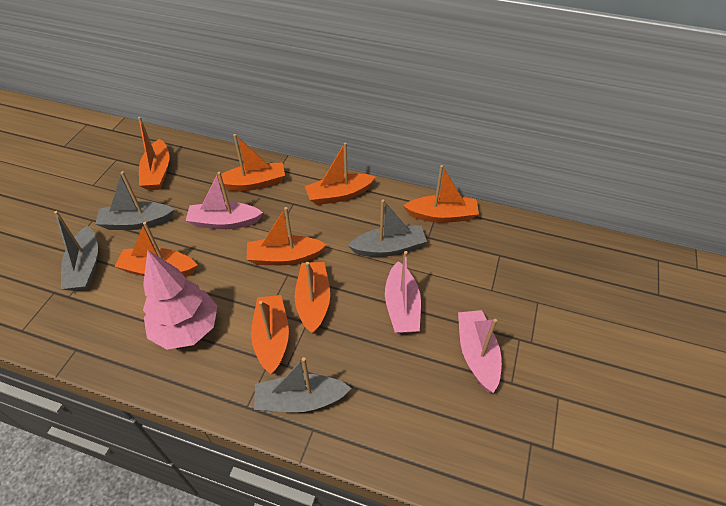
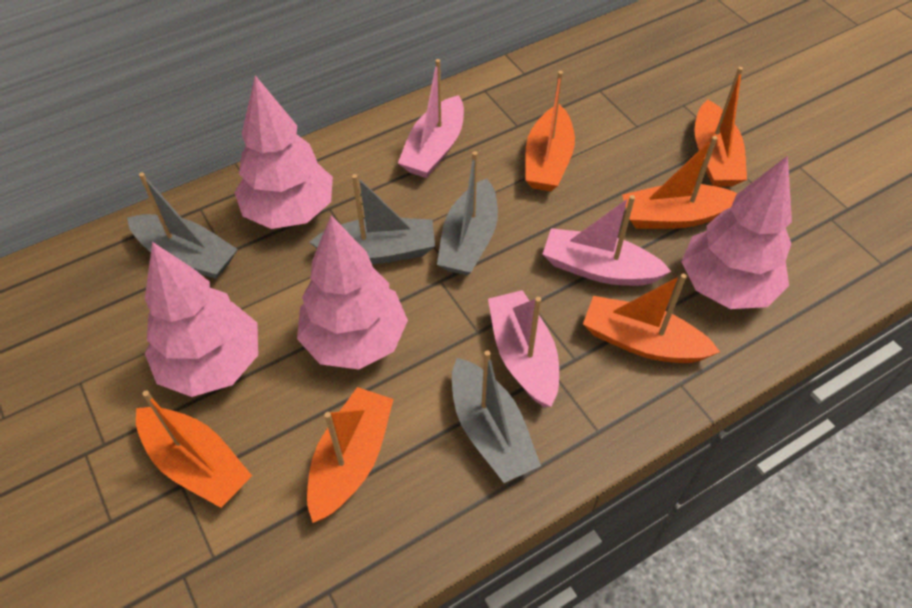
orange boat: 8 -> 6
pink tree: 1 -> 4

